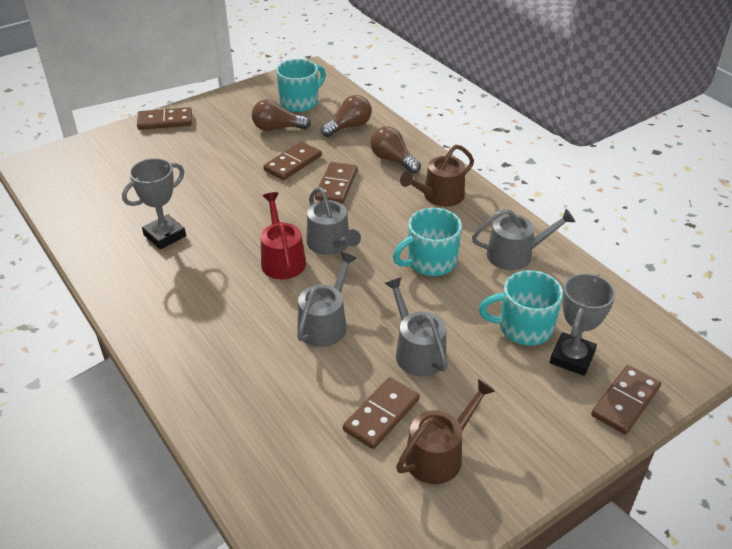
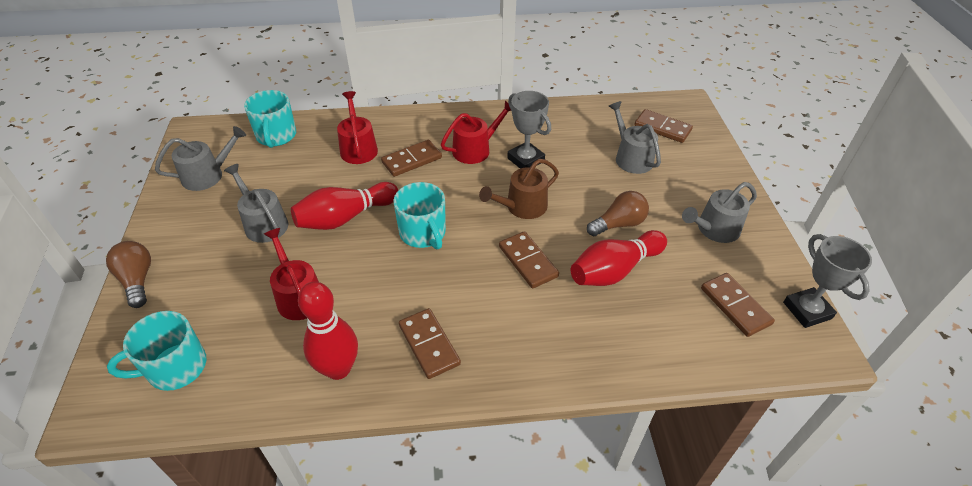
brown light bulb: 3 -> 2
brown watering can: 2 -> 1
red bowling pin: 0 -> 3
red watering can: 1 -> 3

